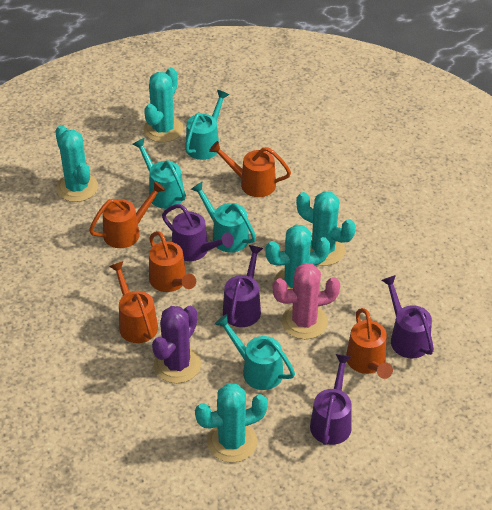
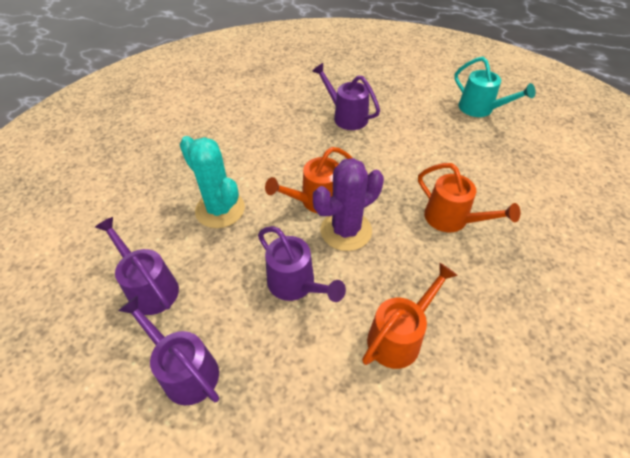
orange watering can: 5 -> 3
pink cactus: 1 -> 0
turquoise cactus: 5 -> 1
turquoise watering can: 4 -> 1

